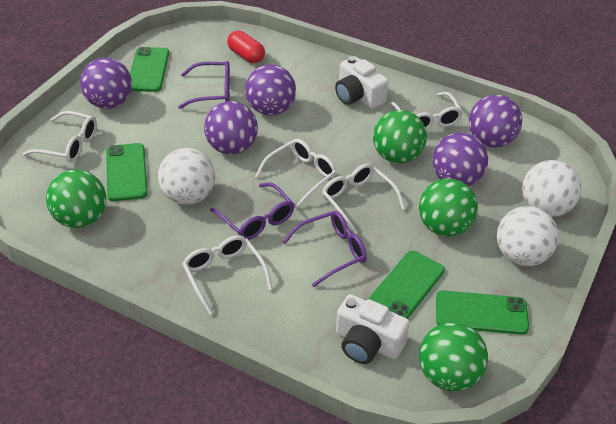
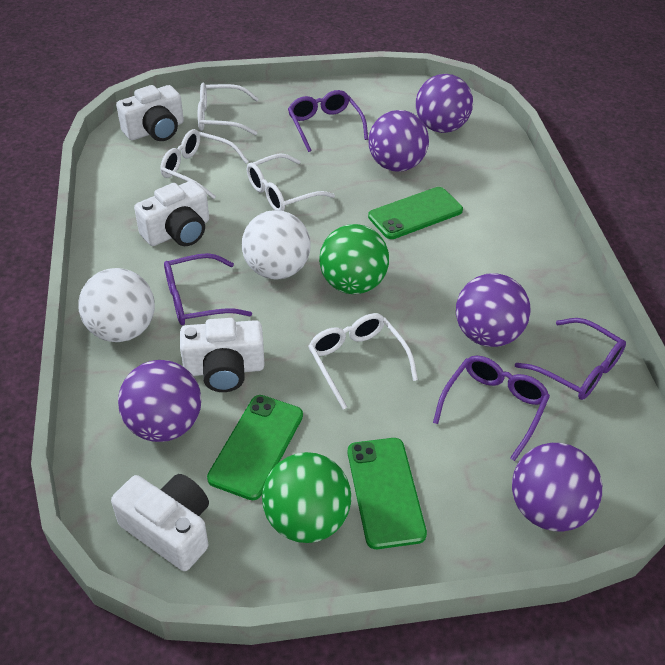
green ball: 4 -> 2
green phone: 4 -> 3
purple glasses: 3 -> 4
red capsule: 1 -> 0
white ball: 3 -> 2
white camera: 2 -> 4
white glasses: 5 -> 4

